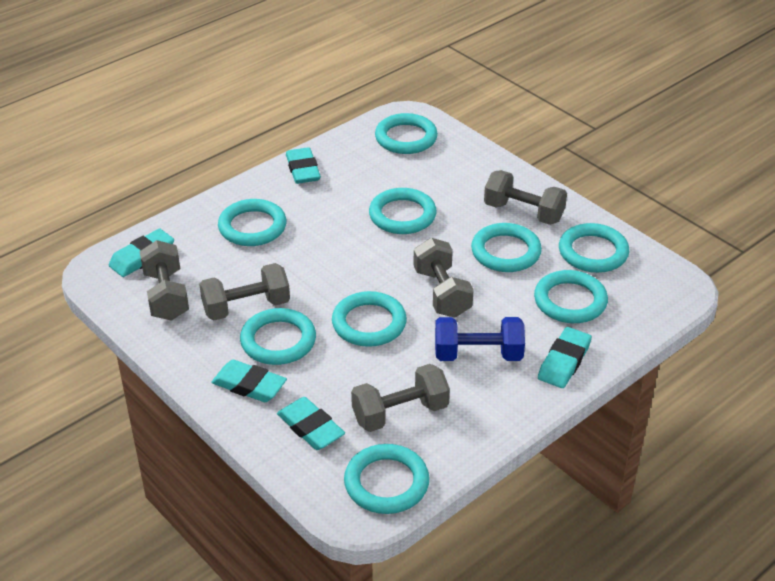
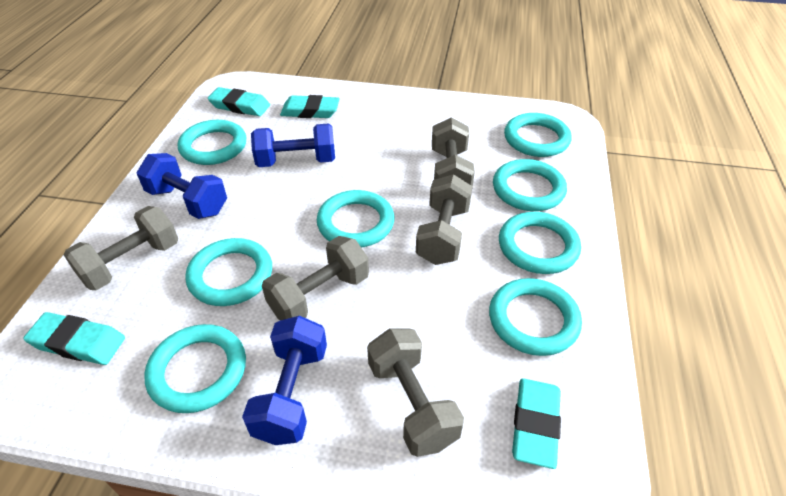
blue dumbbell: 1 -> 3
turquoise eraser: 5 -> 4
turquoise ring: 9 -> 8

